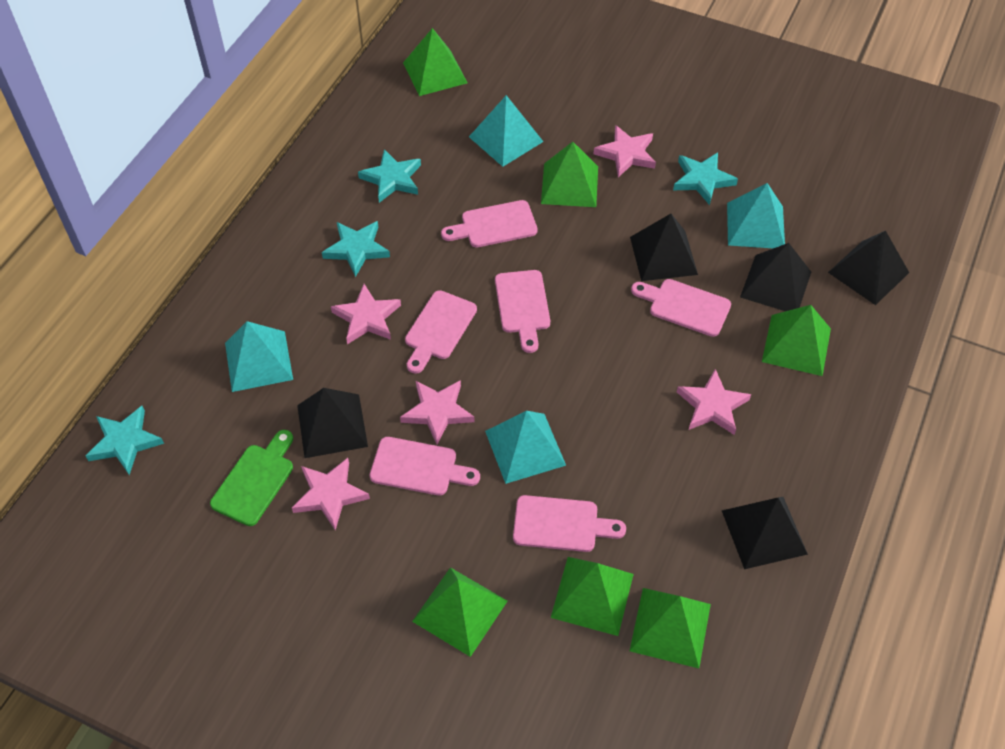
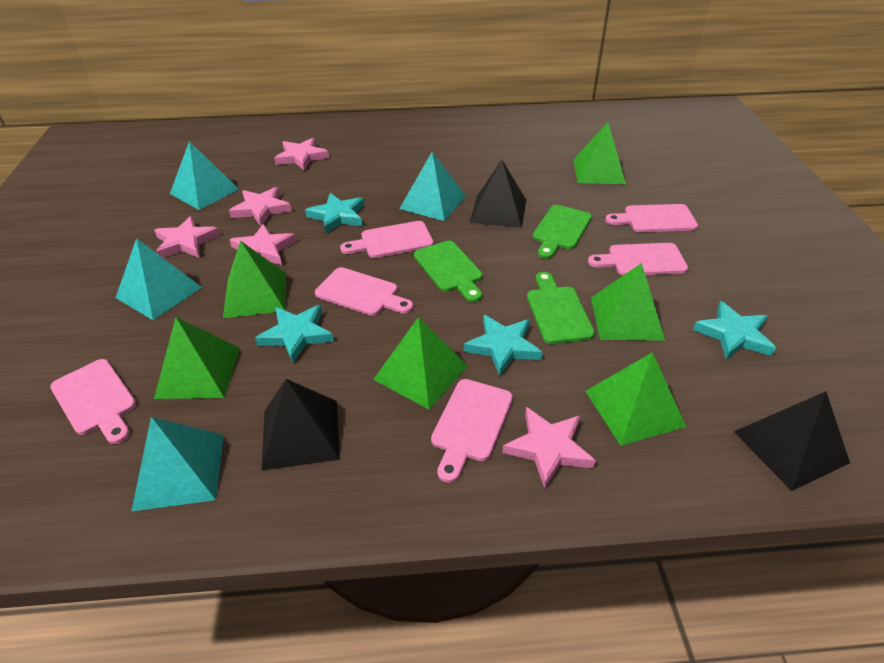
black pyramid: 5 -> 3
green cutting board: 1 -> 3

